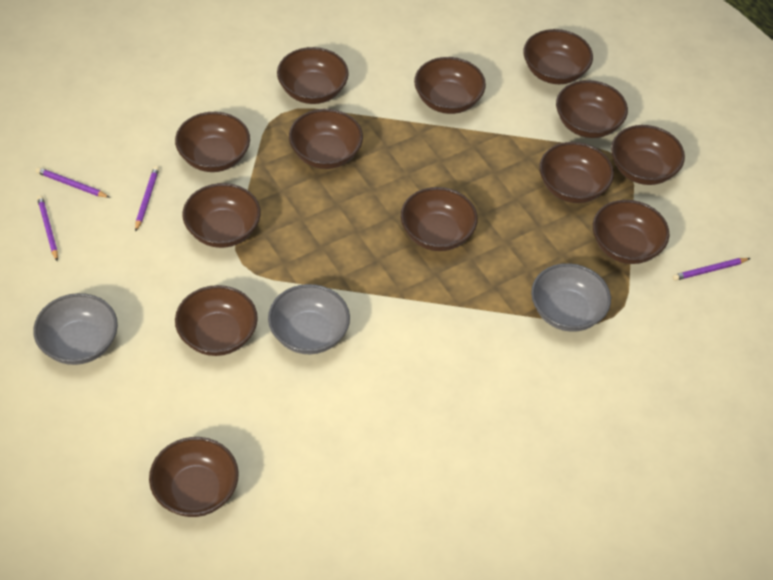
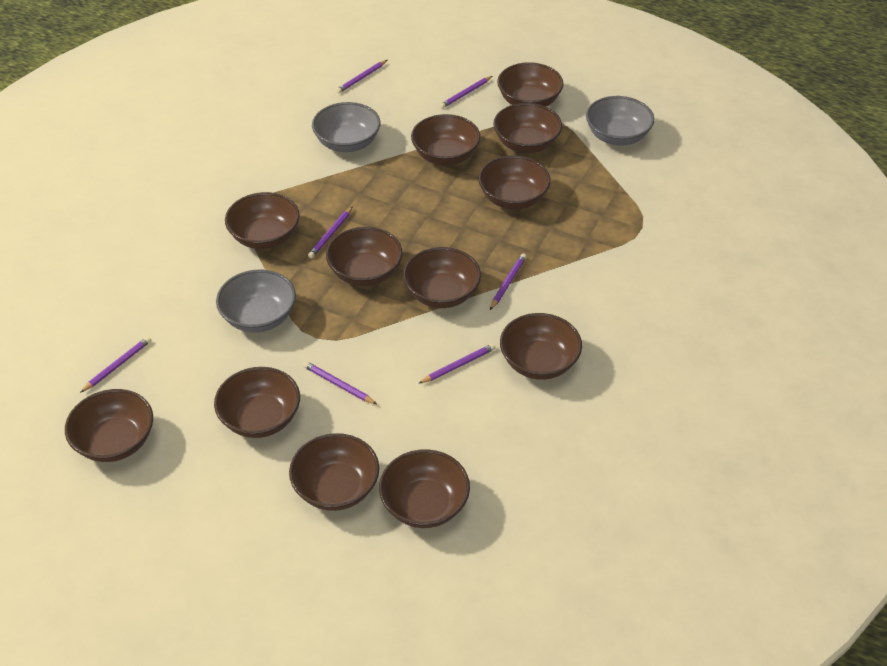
brown bowl: 13 -> 12
purple pencil: 4 -> 7

